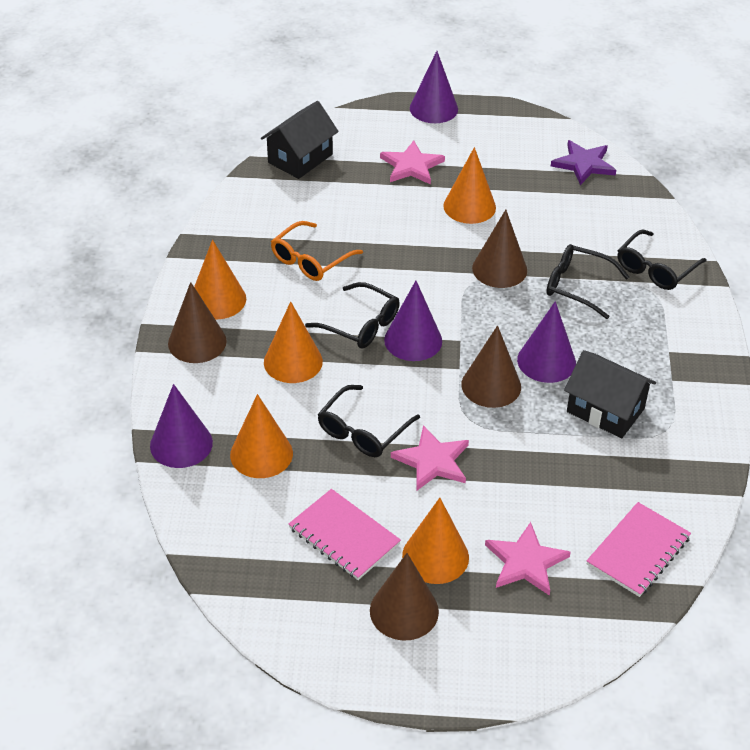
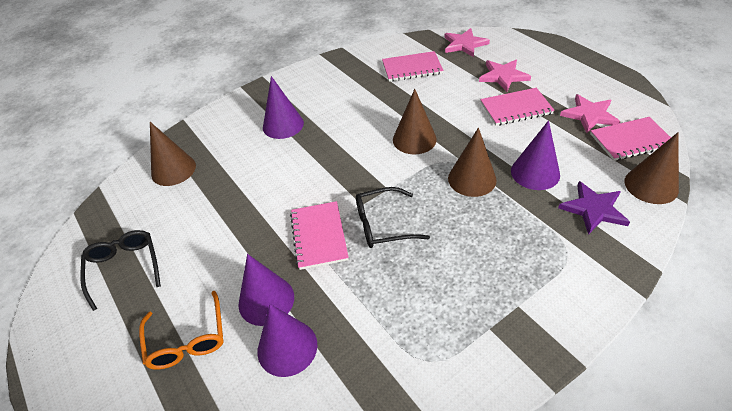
black glasses: 4 -> 2
black house: 2 -> 0
orange cone: 5 -> 0
pink notebook: 2 -> 4

